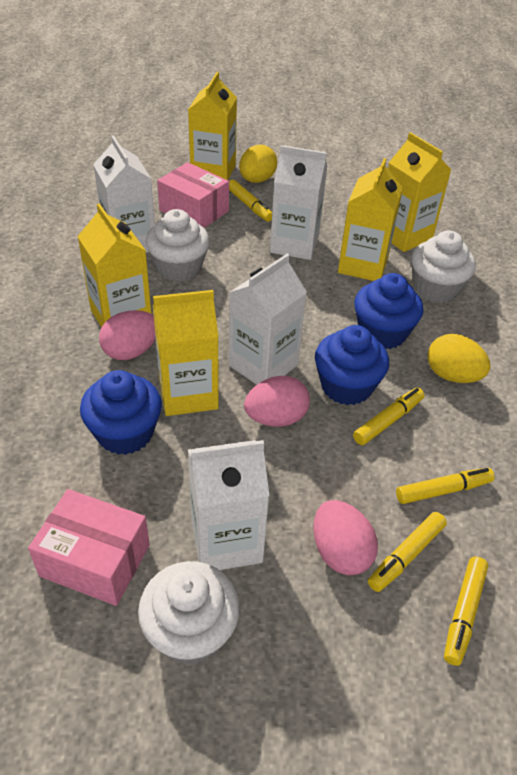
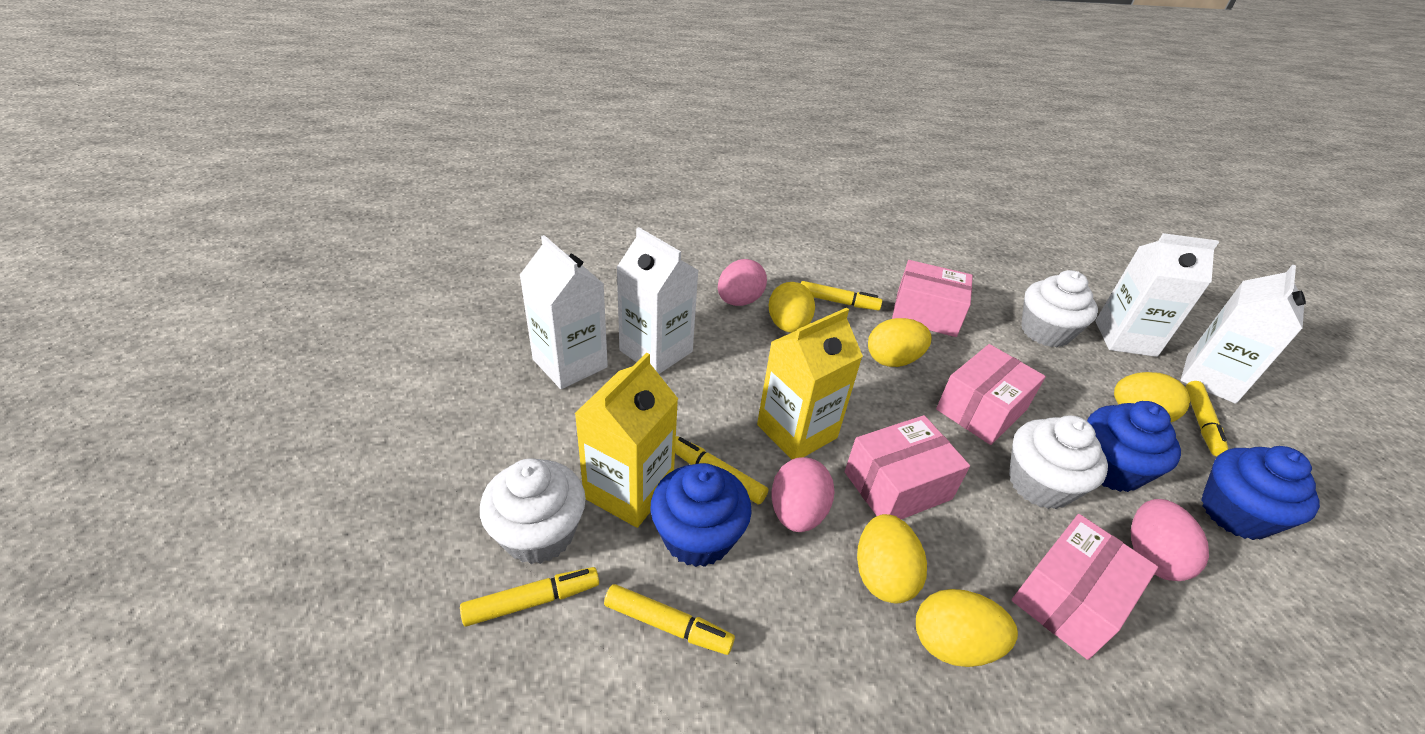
pink box: 2 -> 4
yellow carton: 5 -> 2
yellow egg: 2 -> 5

